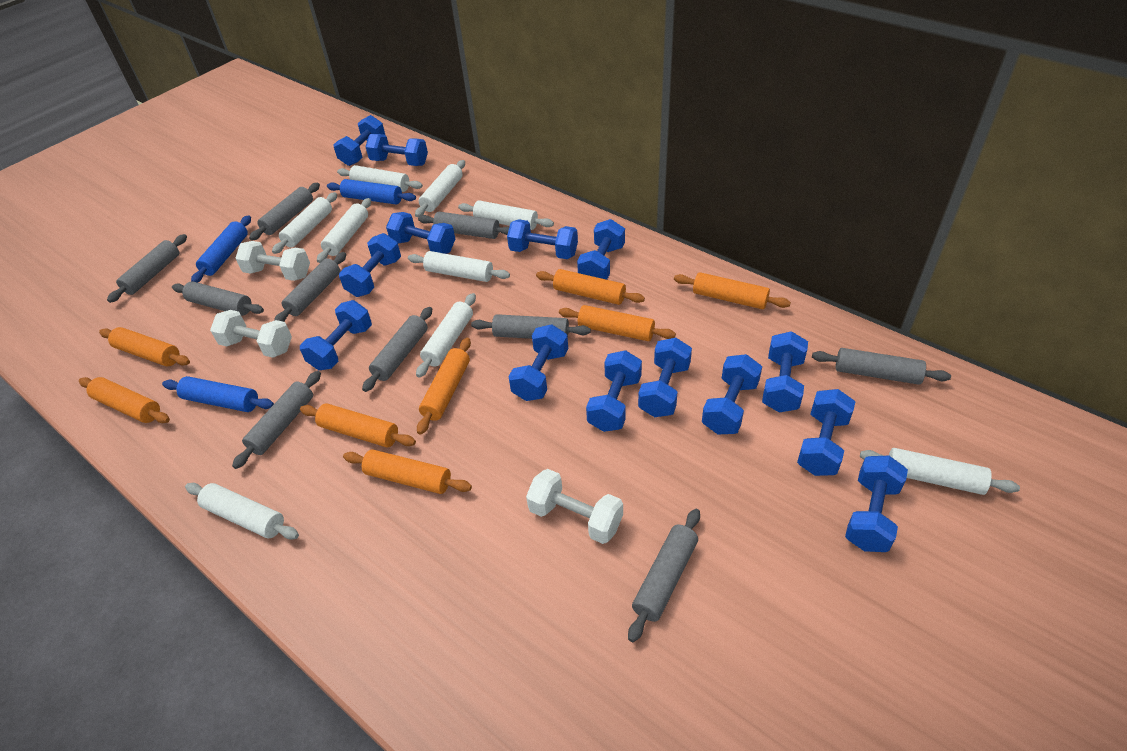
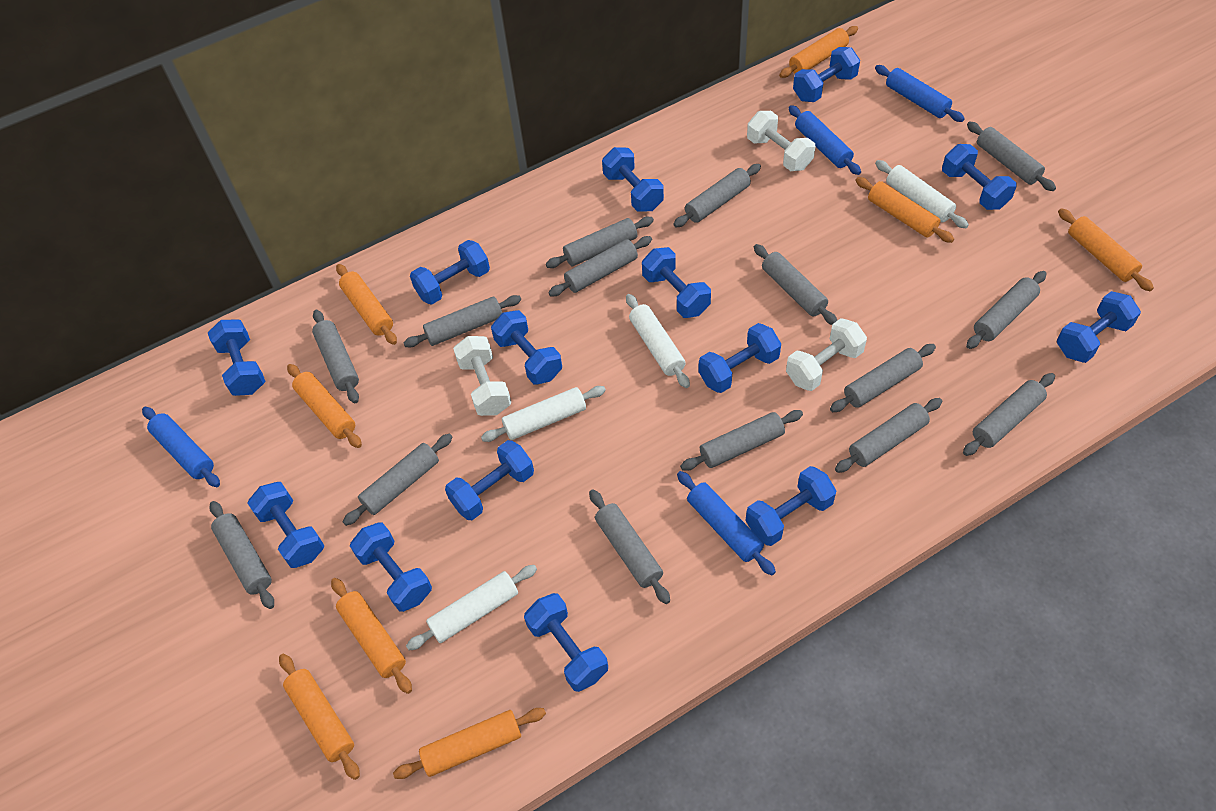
blue rolling pin: 3 -> 4
grey rolling pin: 10 -> 15
white rolling pin: 9 -> 4

